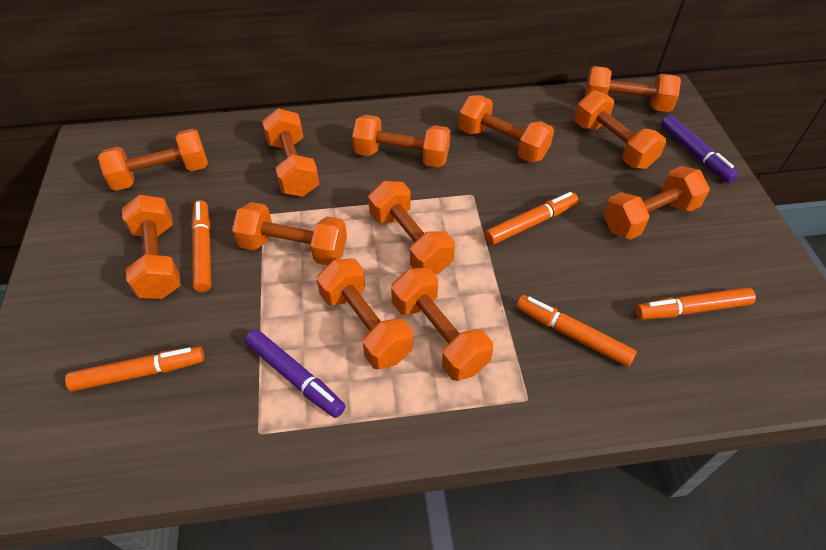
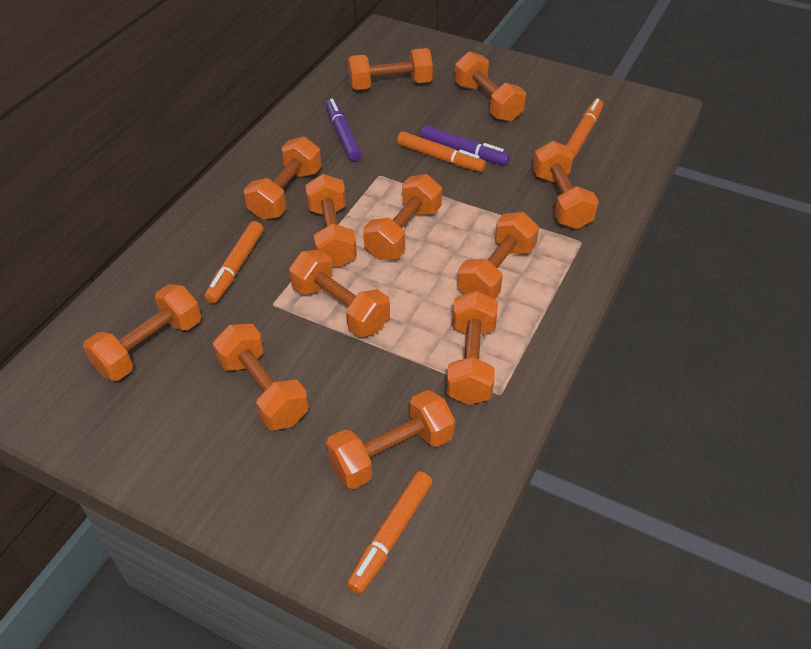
orange marker: 5 -> 4

